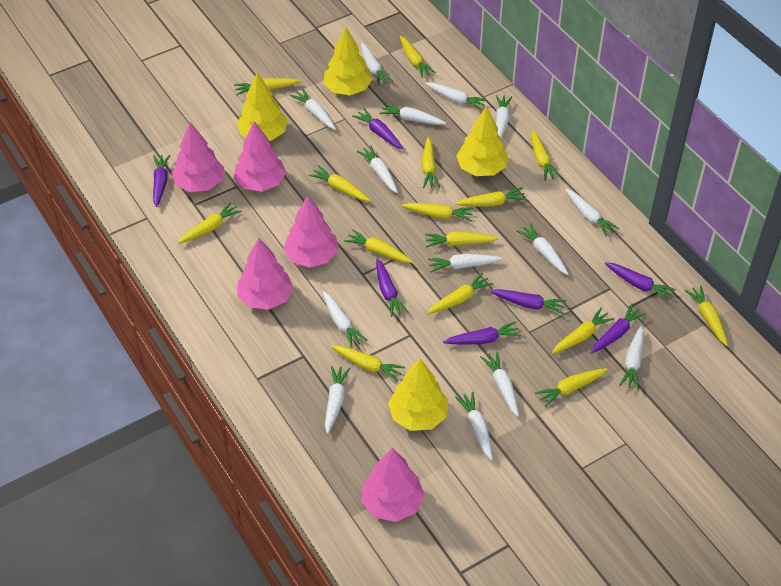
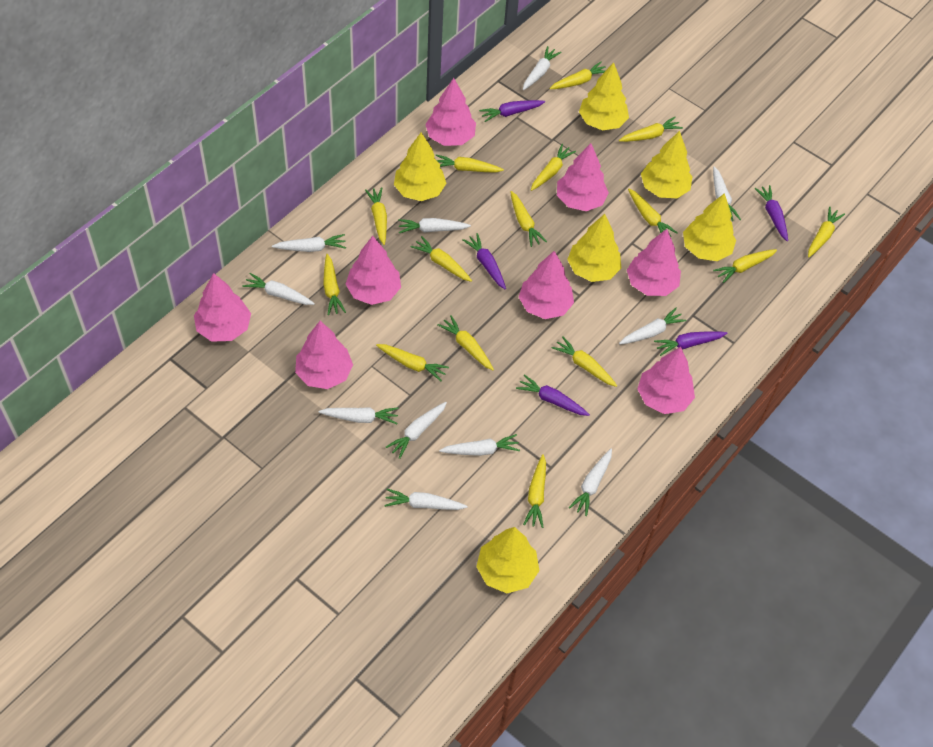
pink tree: 5 -> 8
purple carrot: 7 -> 5
white carrot: 14 -> 11
yellow tree: 4 -> 6

